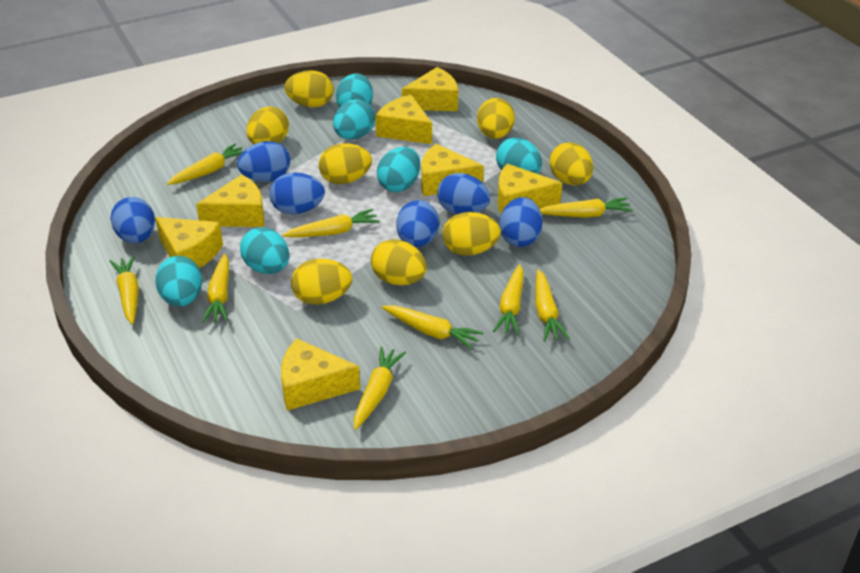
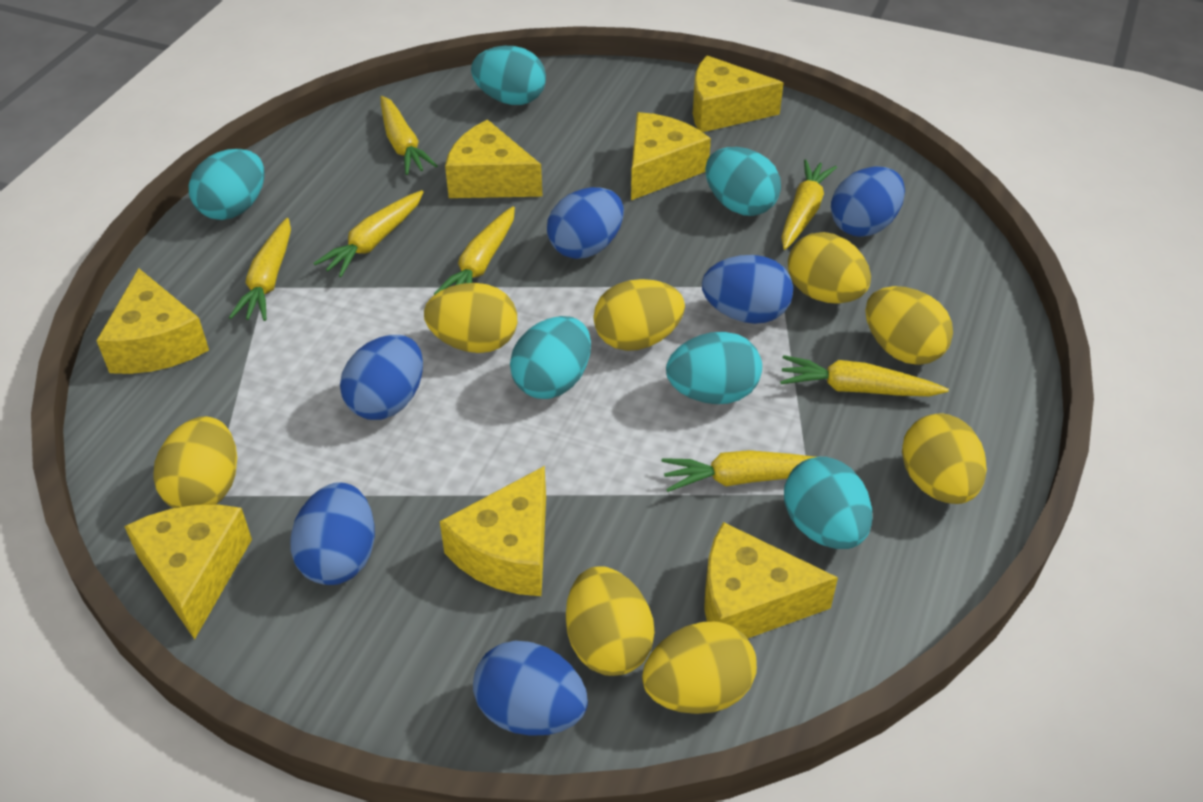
yellow carrot: 9 -> 7

